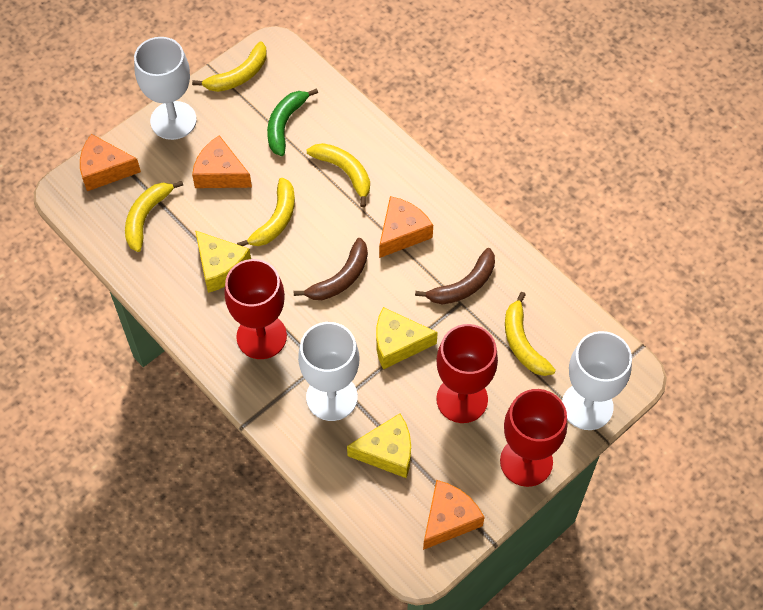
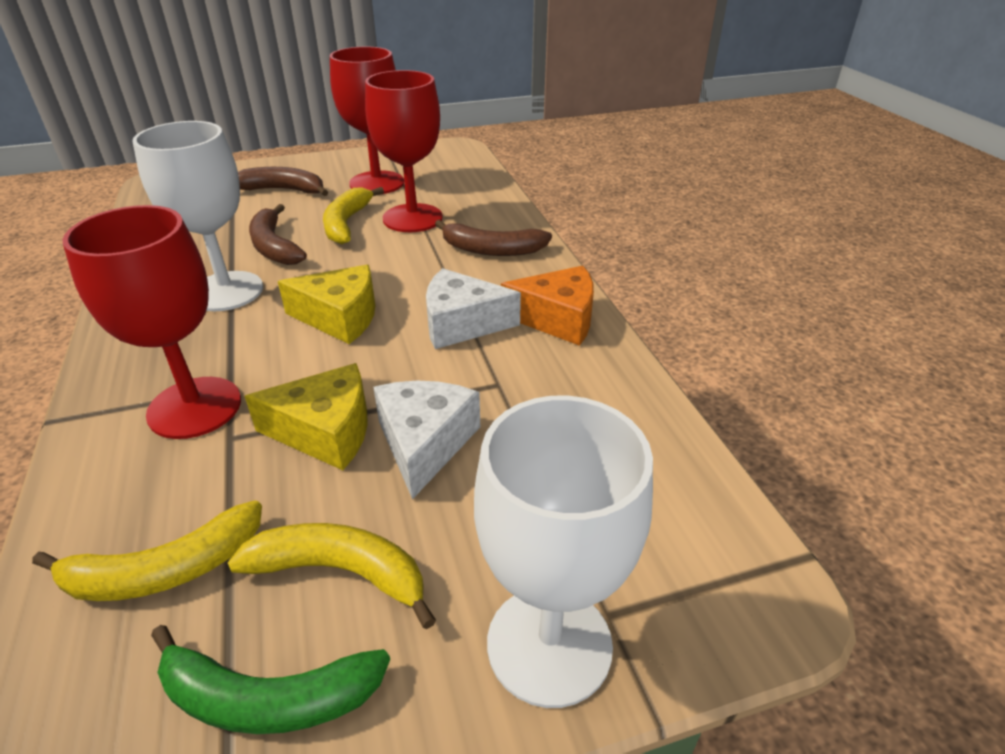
brown banana: 2 -> 3
orange cheese: 4 -> 1
white cheese: 0 -> 2
white goblet: 3 -> 2
yellow banana: 5 -> 3
yellow cheese: 3 -> 2

